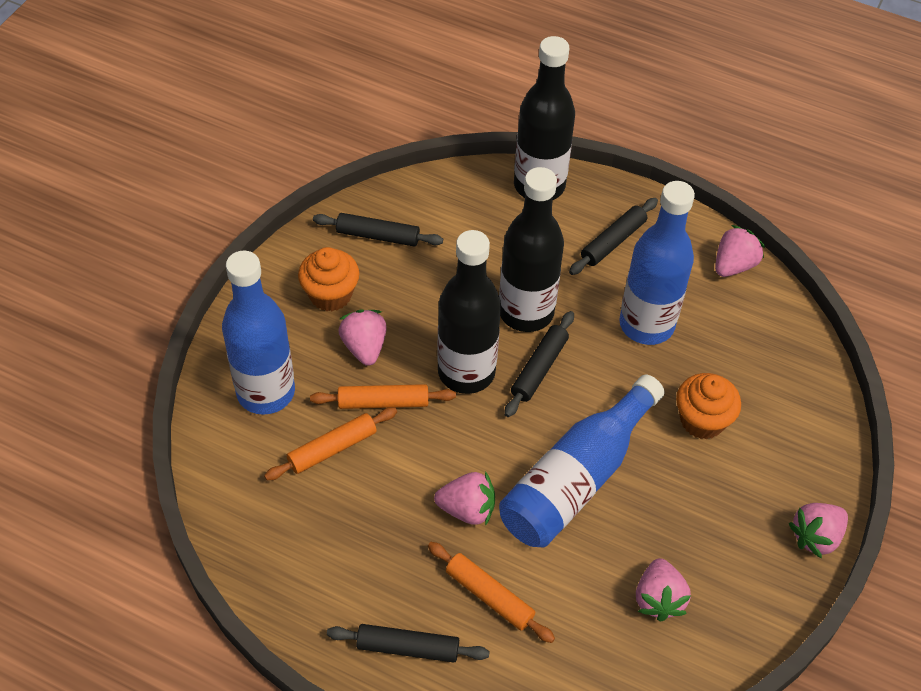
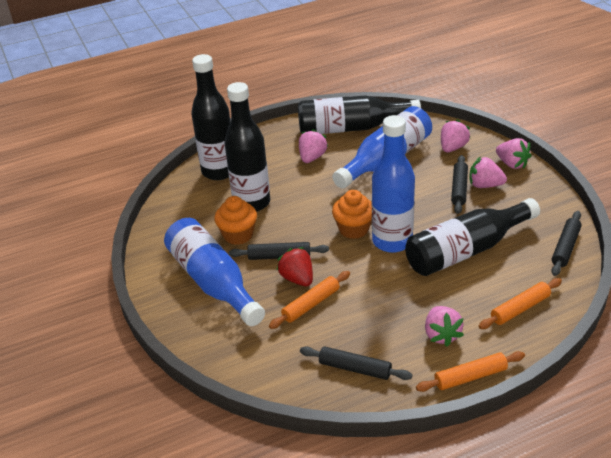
black bottle: 3 -> 4
red strawberry: 0 -> 1

